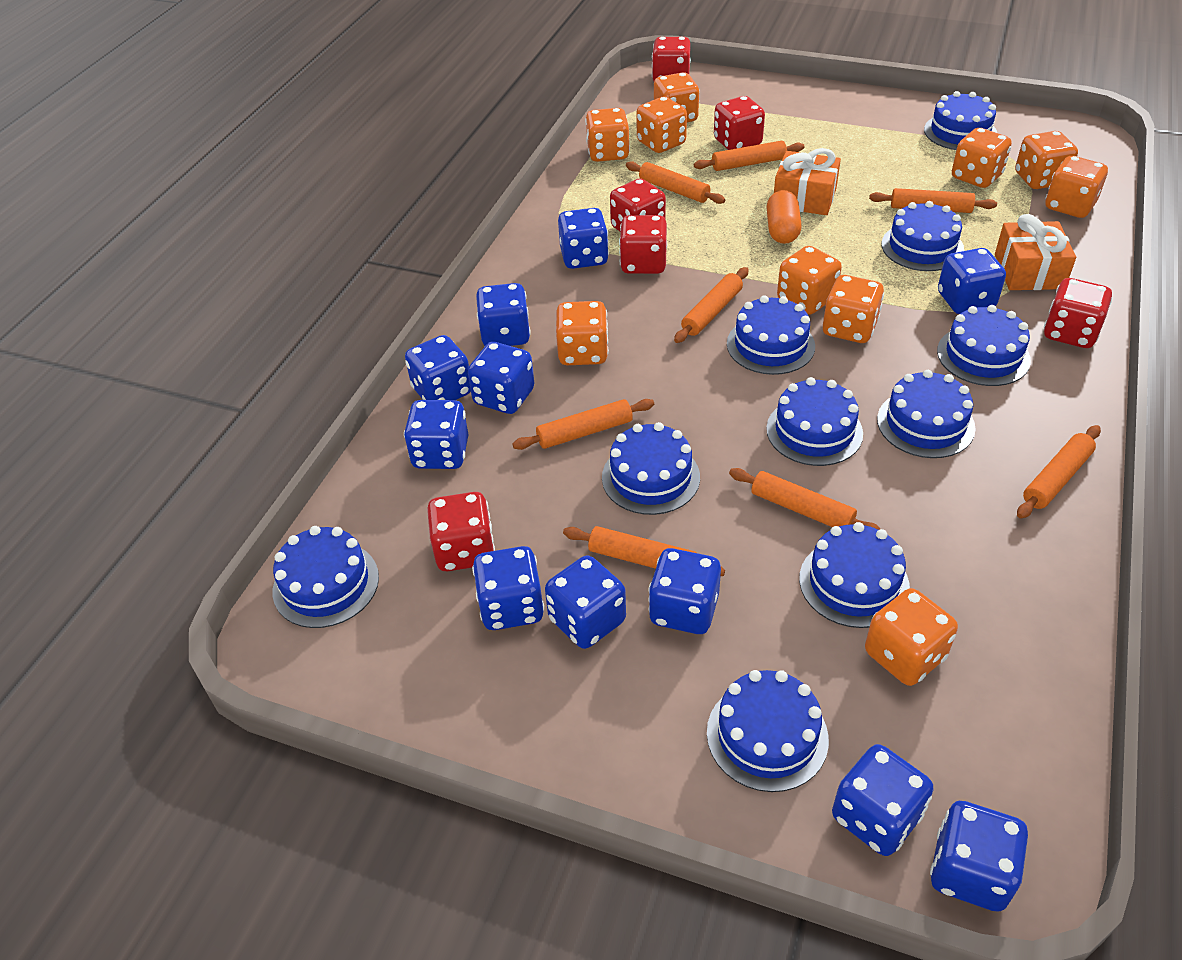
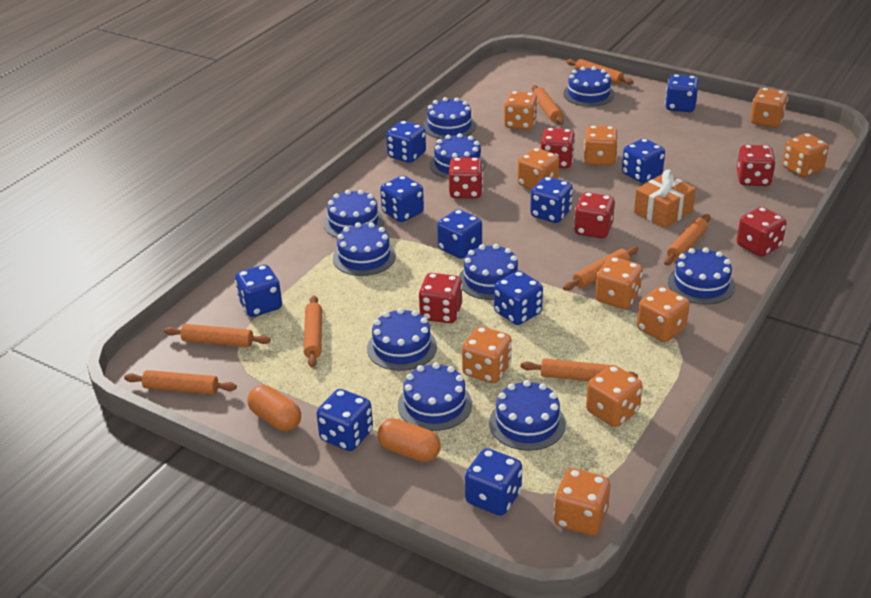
blue dice: 11 -> 10
orange capsule: 1 -> 2
orange gift: 2 -> 1

